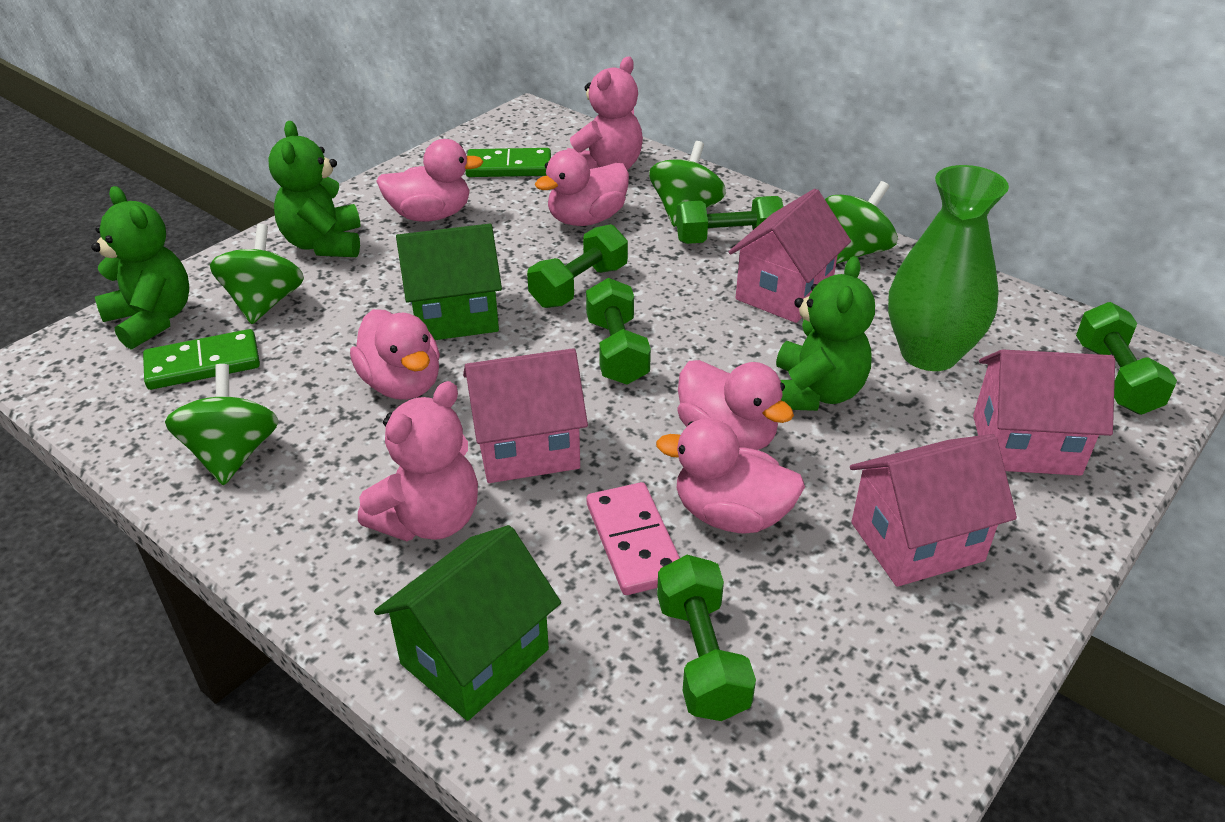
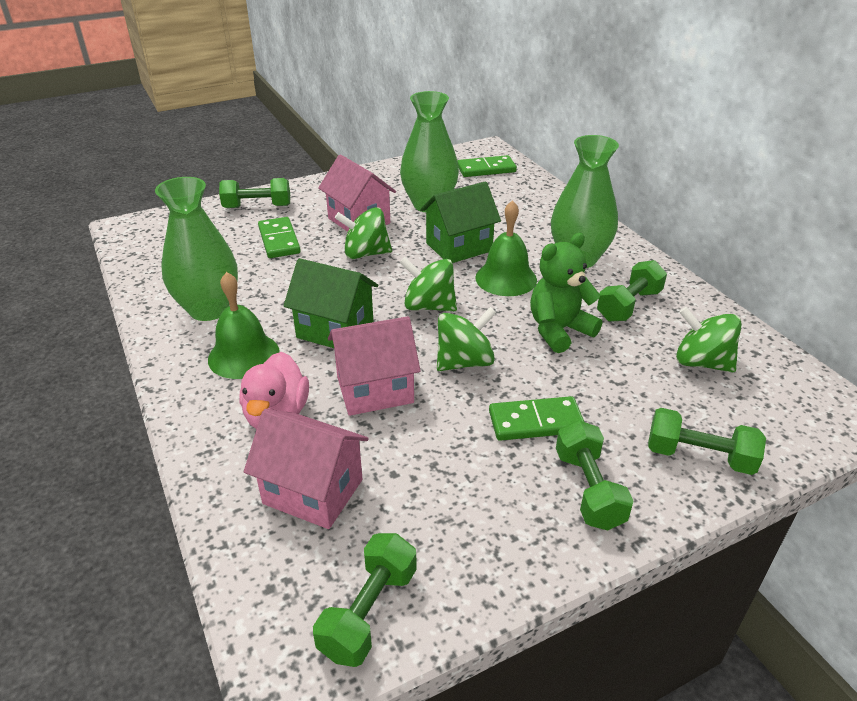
green bell: 0 -> 2
green domino: 2 -> 3
green teddy bear: 3 -> 1
green vase: 1 -> 3
pink domino: 1 -> 0
pink duck: 5 -> 1
pink house: 4 -> 3
pink teddy bear: 2 -> 0

